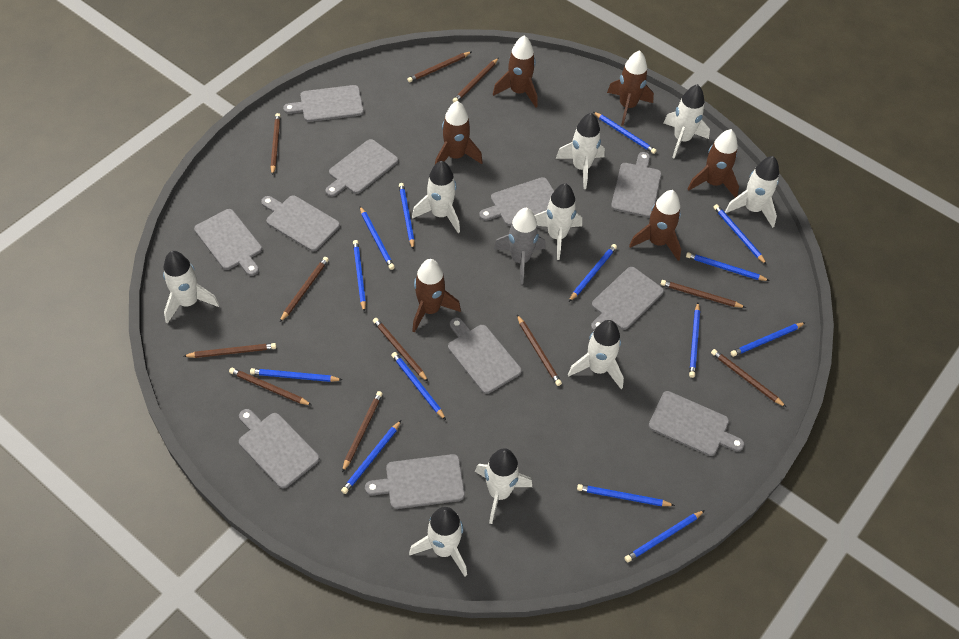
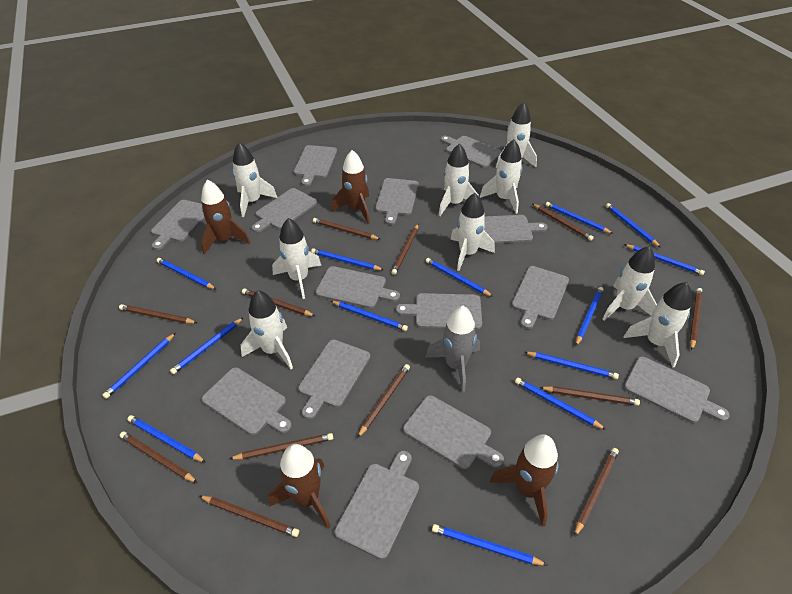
brown pencil: 11 -> 12
brown rocket: 6 -> 4
grey cutting board: 11 -> 14

